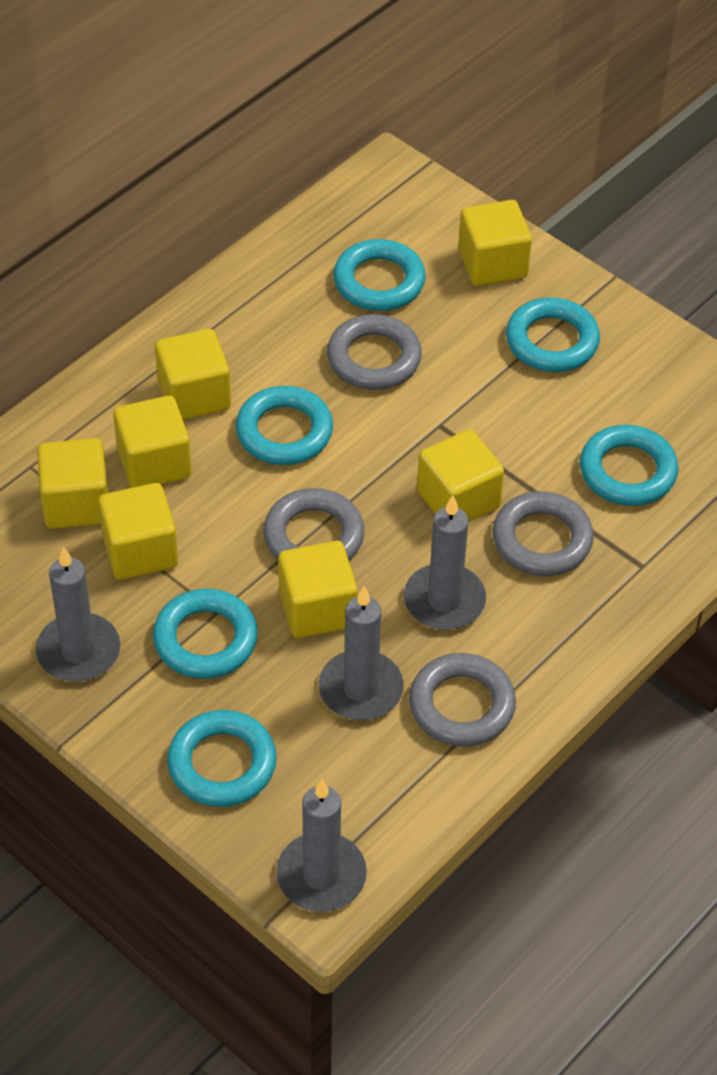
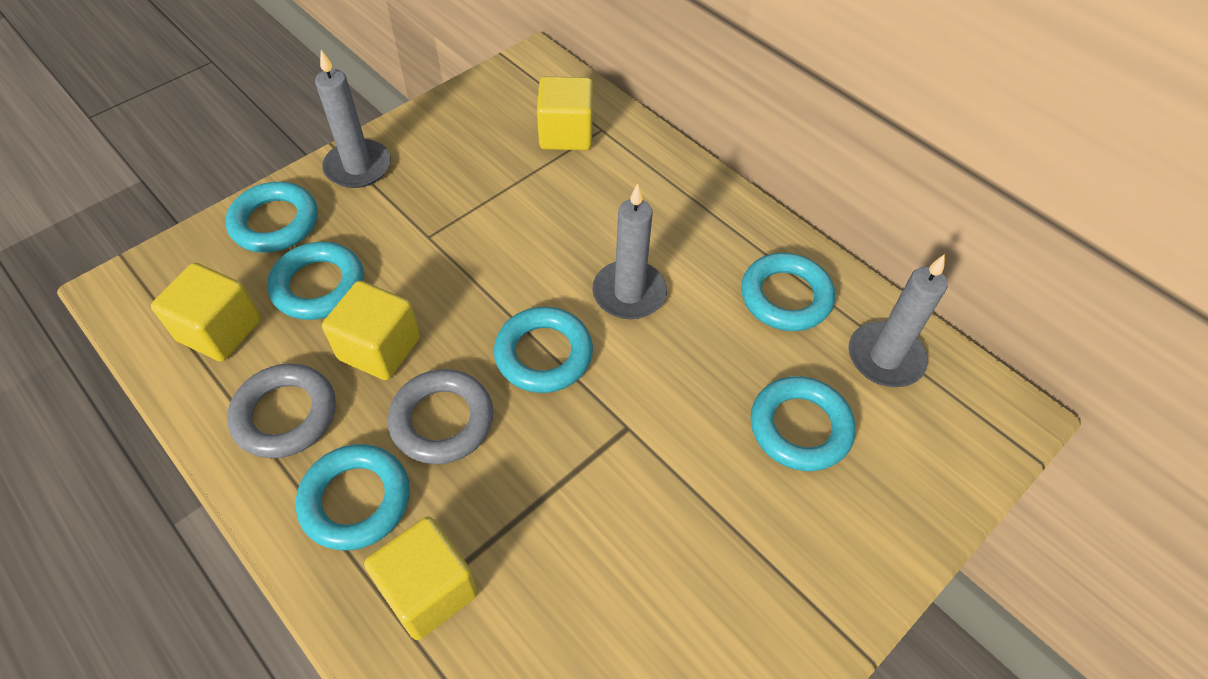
grey candle: 4 -> 3
grey ring: 4 -> 2
yellow cube: 7 -> 4

